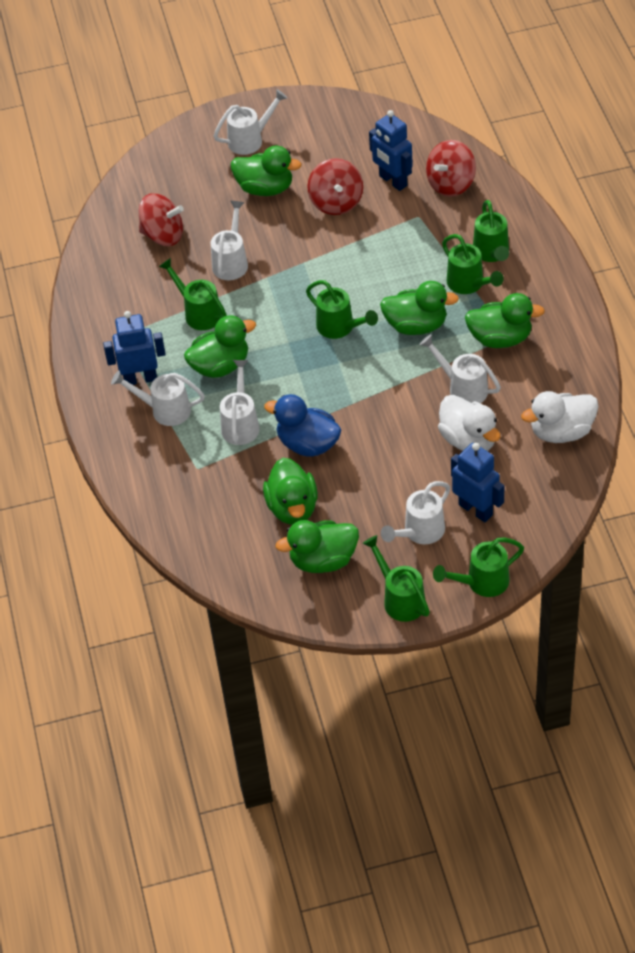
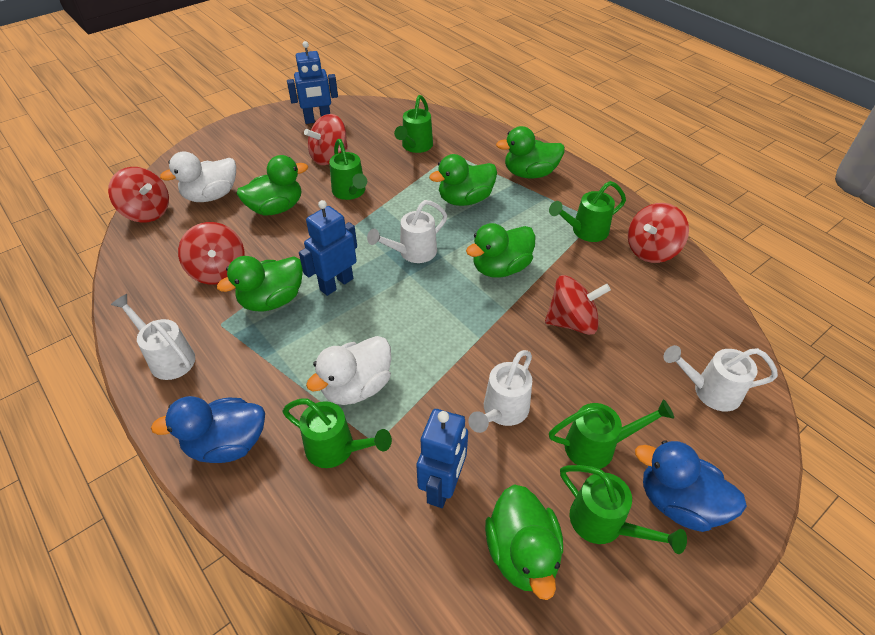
blue duck: 1 -> 2
red spinning top: 3 -> 5
white watering can: 6 -> 4

